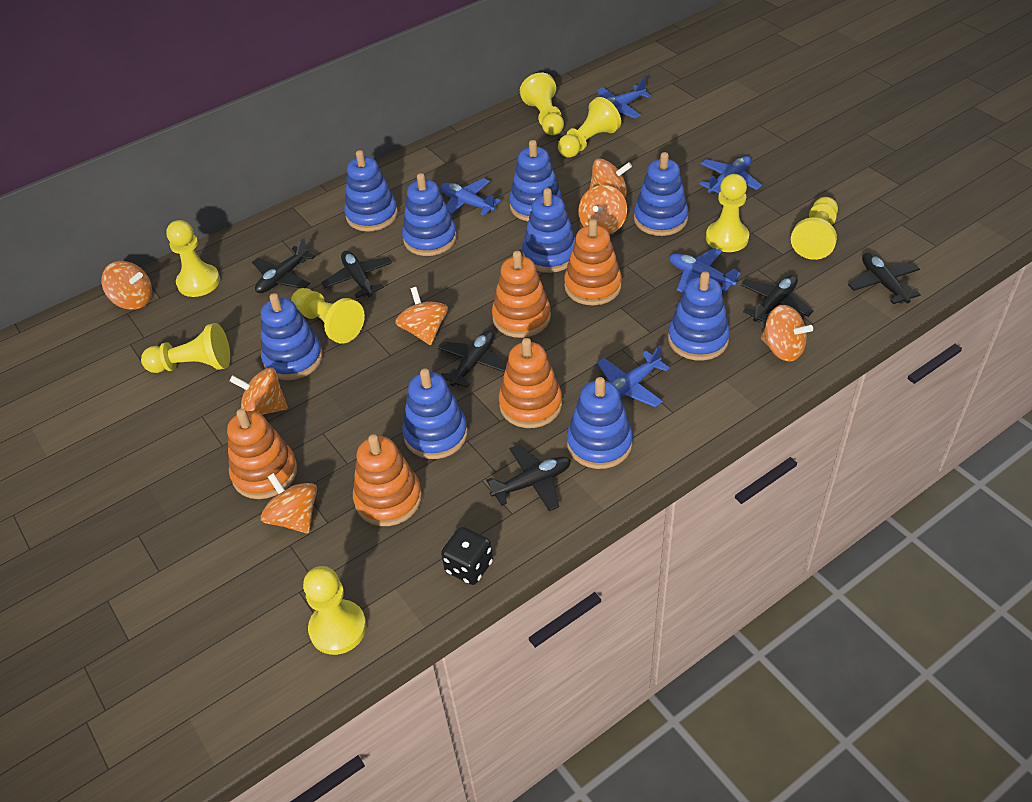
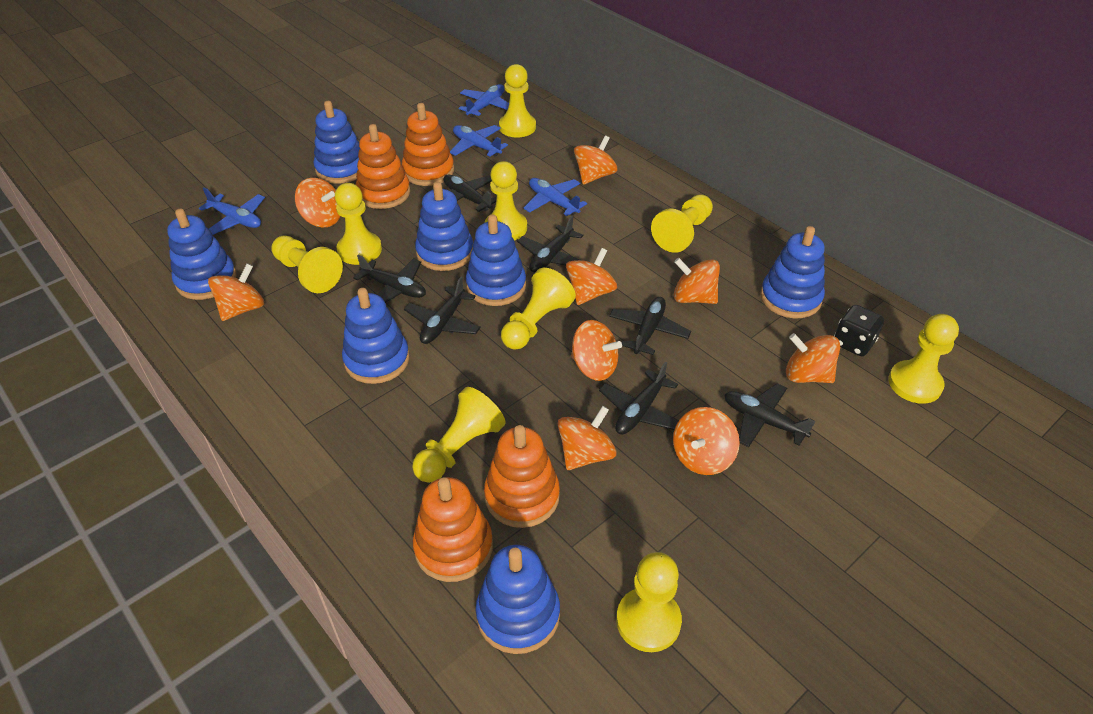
black plane: 6 -> 7
blue plane: 5 -> 4
blue stacking toy: 9 -> 7
orange spinning top: 7 -> 9
orange stacking toy: 5 -> 4
yellow pawn: 8 -> 9

